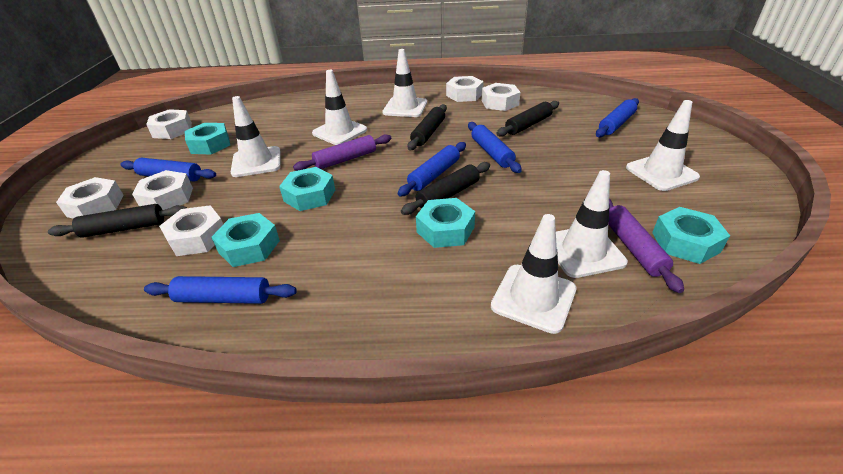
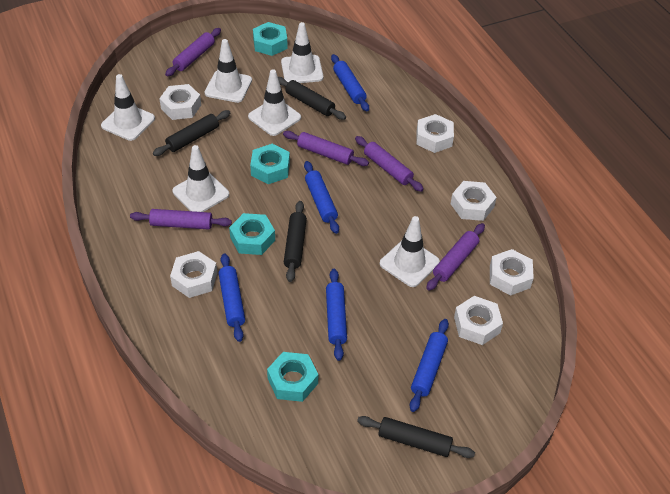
purple rolling pin: 2 -> 5
turquoise nut: 5 -> 4

